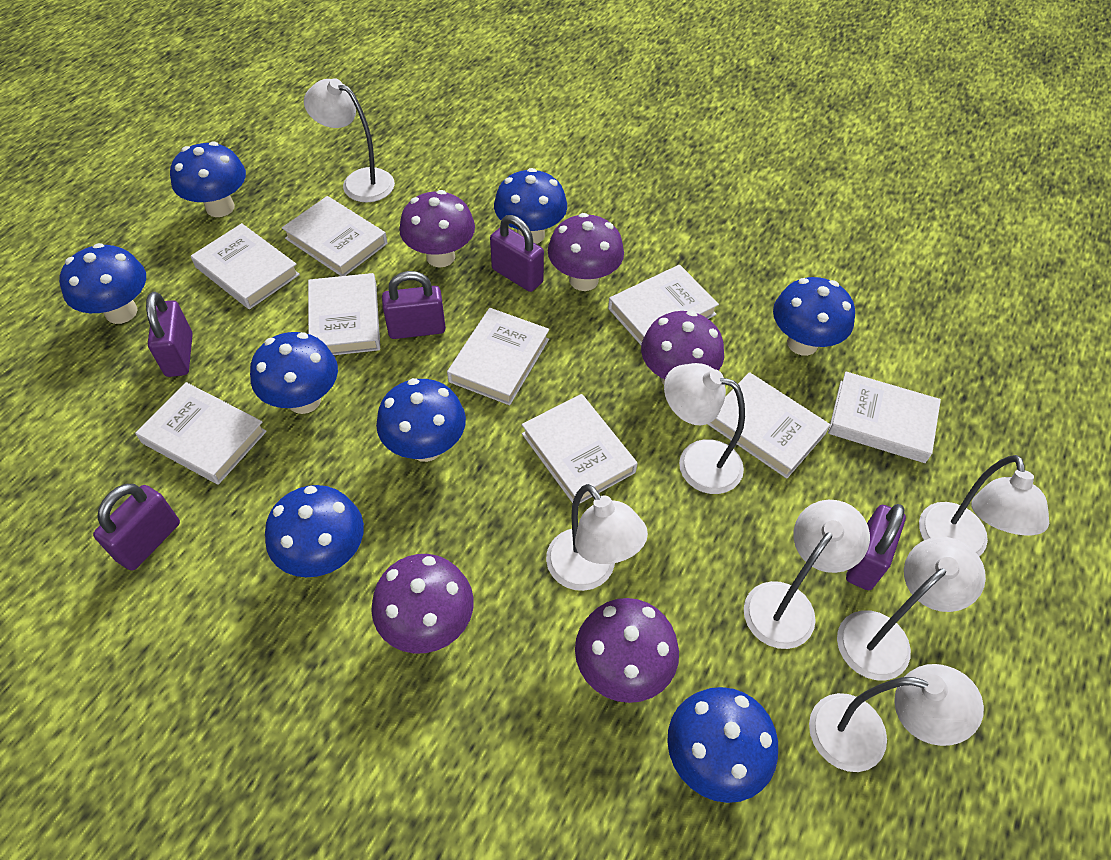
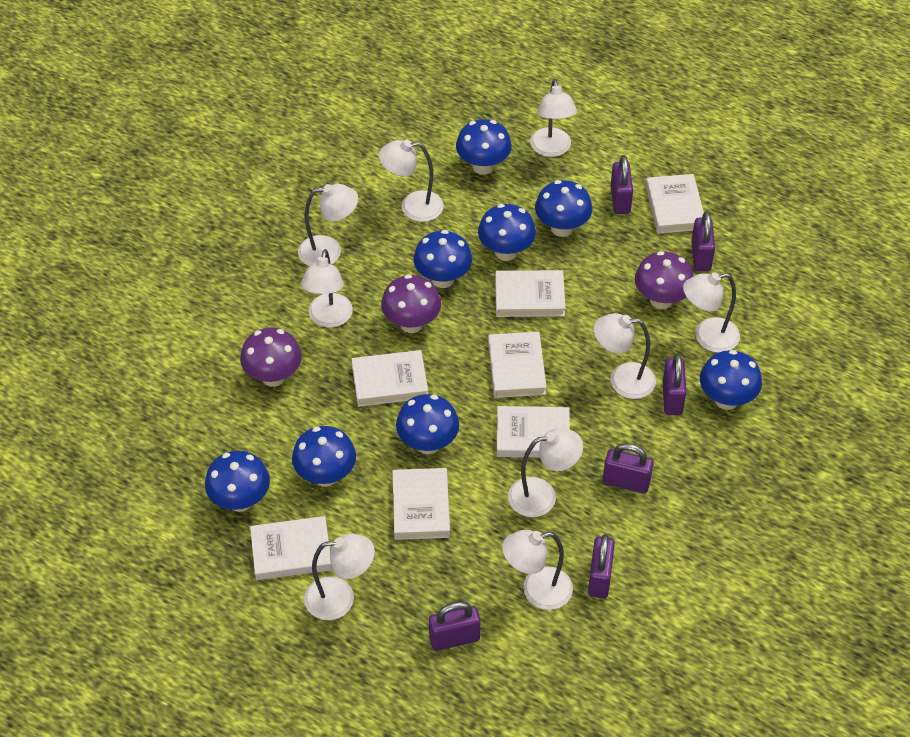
purple mushroom: 5 -> 3
purple padlock: 5 -> 6
white book: 9 -> 7
white lamp: 7 -> 9

